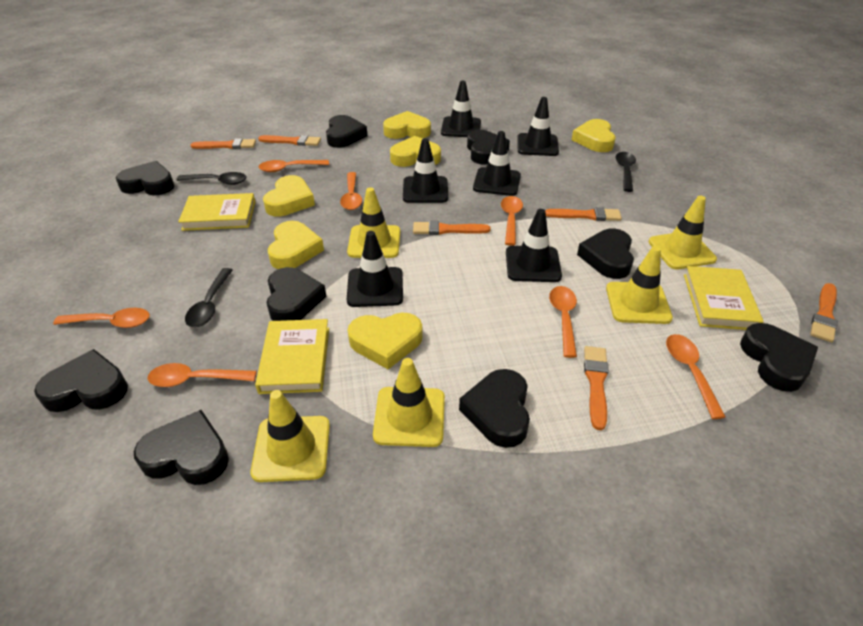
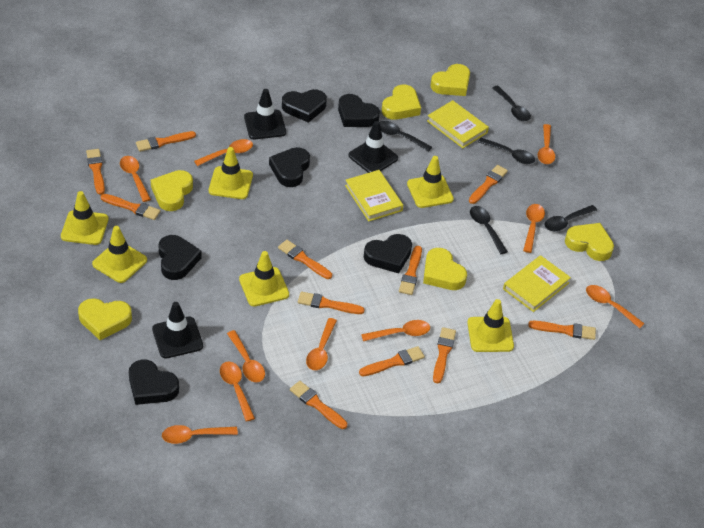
black heart: 9 -> 6
black spoon: 3 -> 5
black traffic cone: 6 -> 3
orange brush: 6 -> 11
orange spoon: 7 -> 10
yellow traffic cone: 5 -> 6

